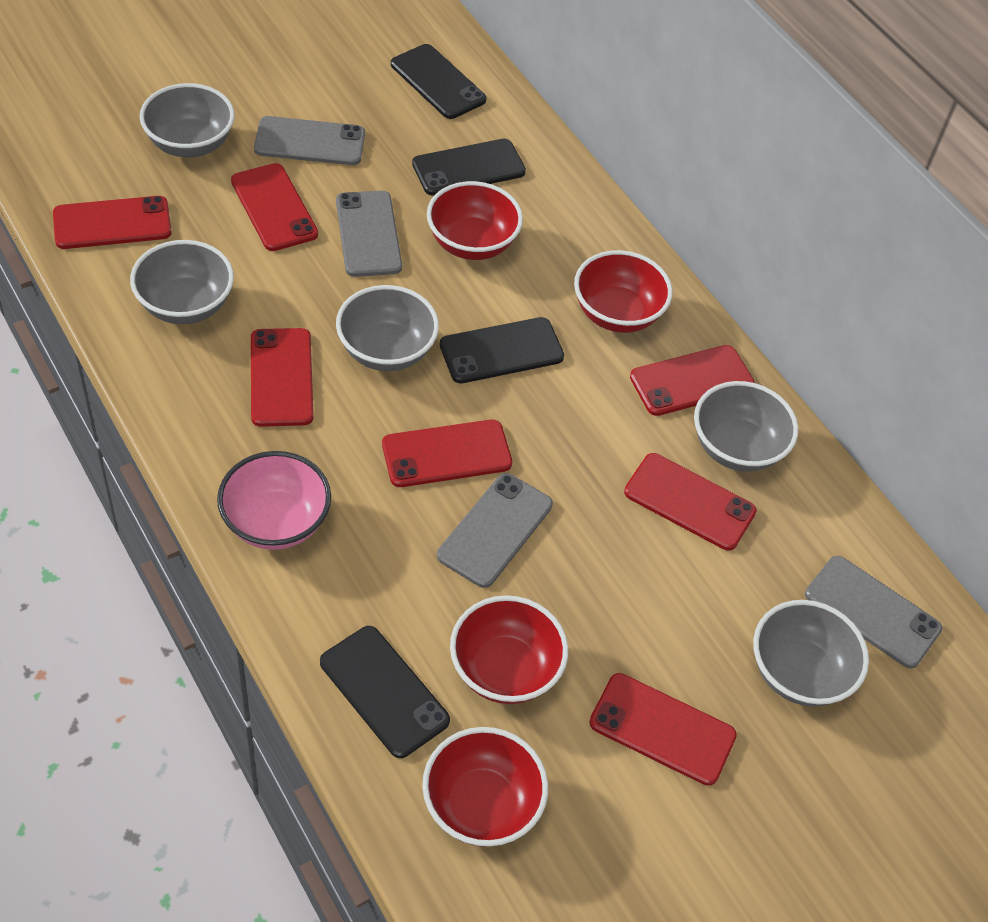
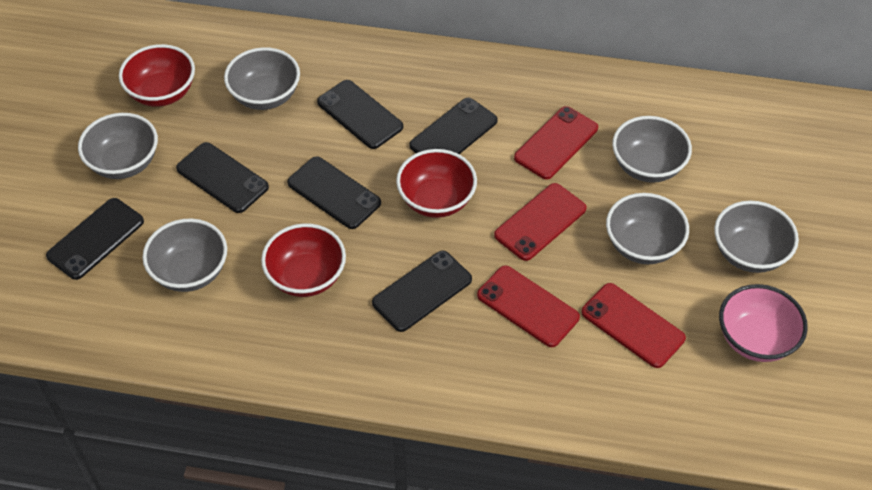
black phone: 4 -> 6
grey bowl: 5 -> 6
grey phone: 4 -> 0
red bowl: 4 -> 3
red phone: 7 -> 4

